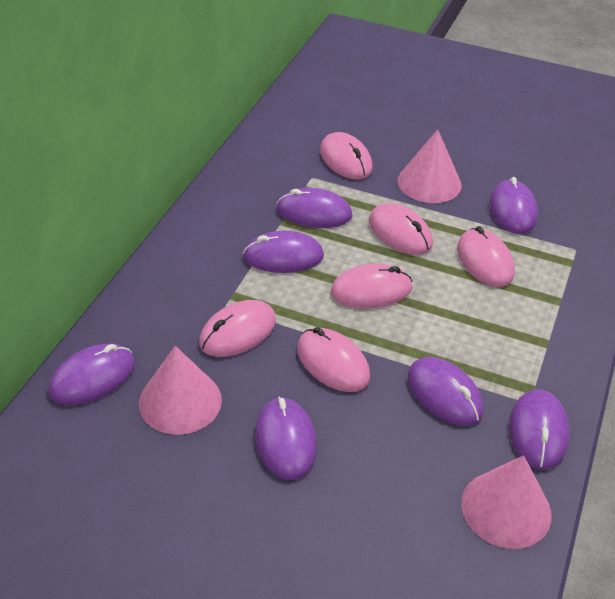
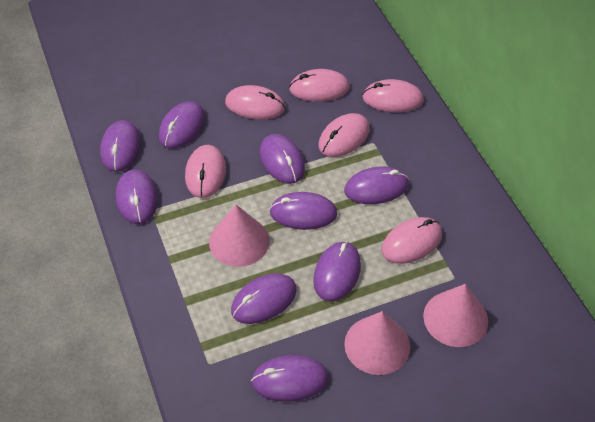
purple mouse: 7 -> 9

